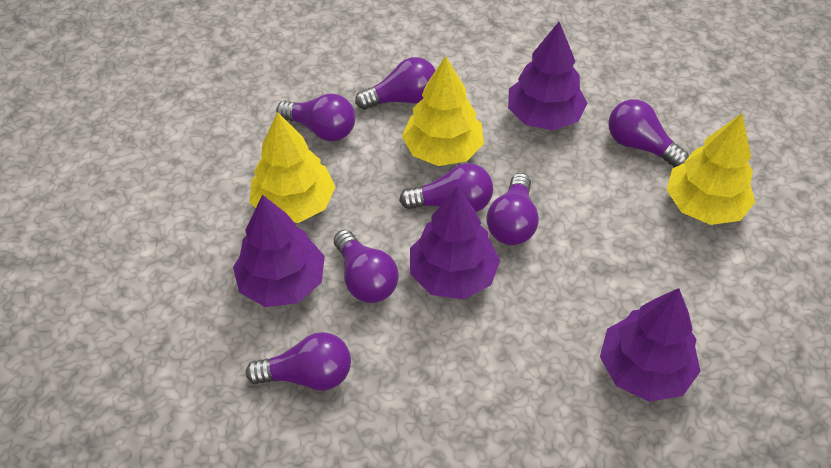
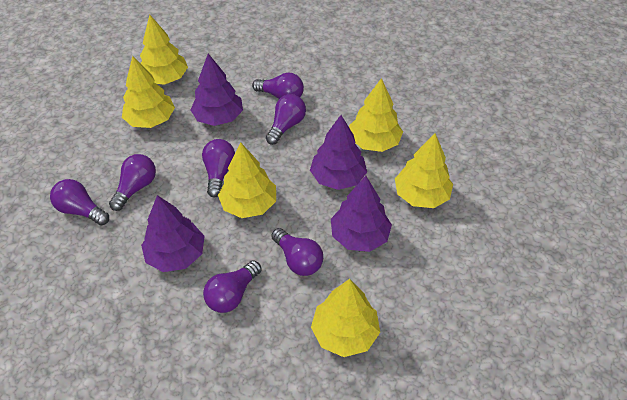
yellow tree: 3 -> 6

